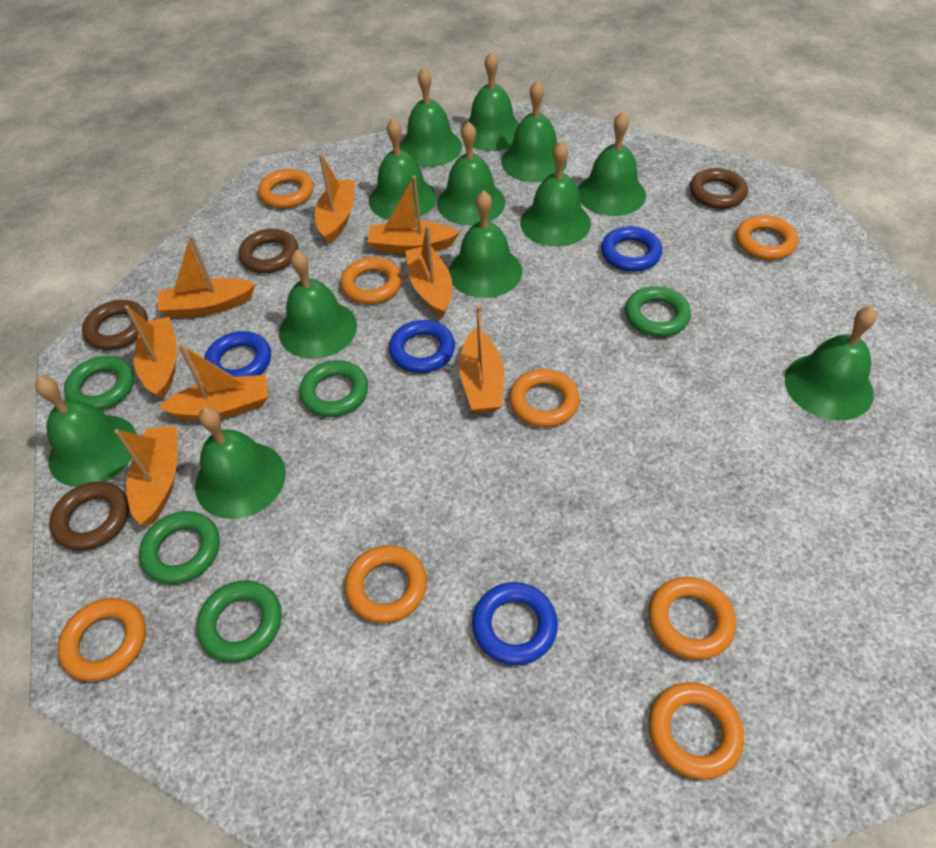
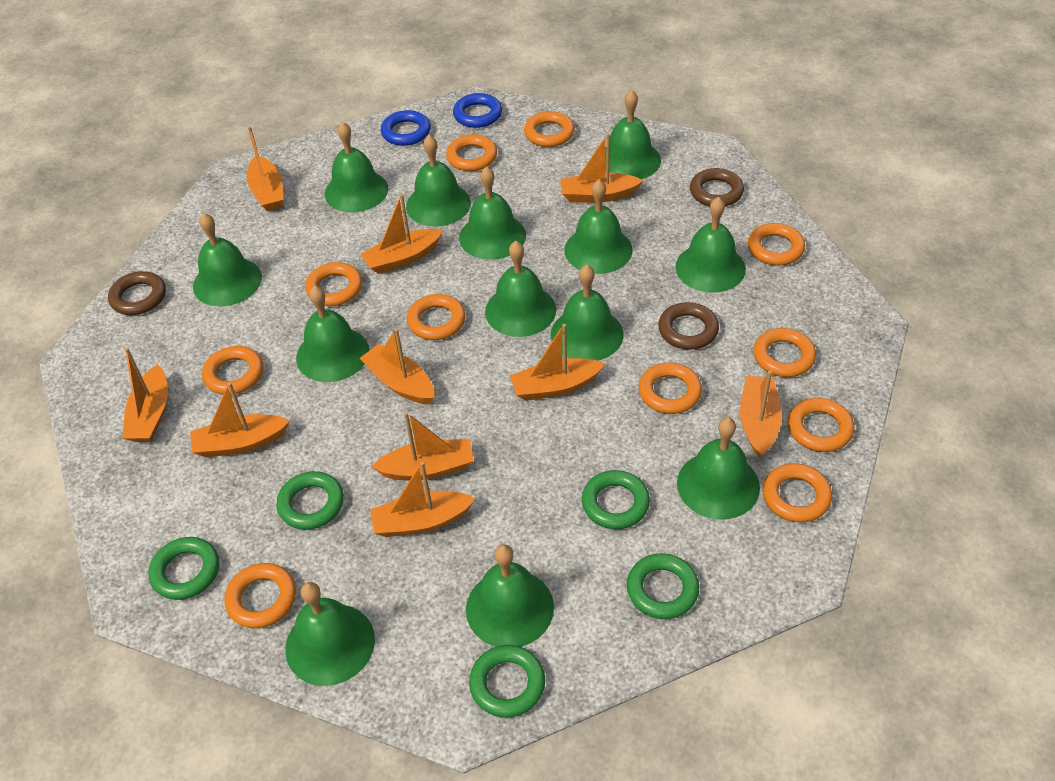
blue ring: 4 -> 2
brown ring: 4 -> 3
green bell: 12 -> 13
orange boat: 8 -> 10
orange ring: 8 -> 11

